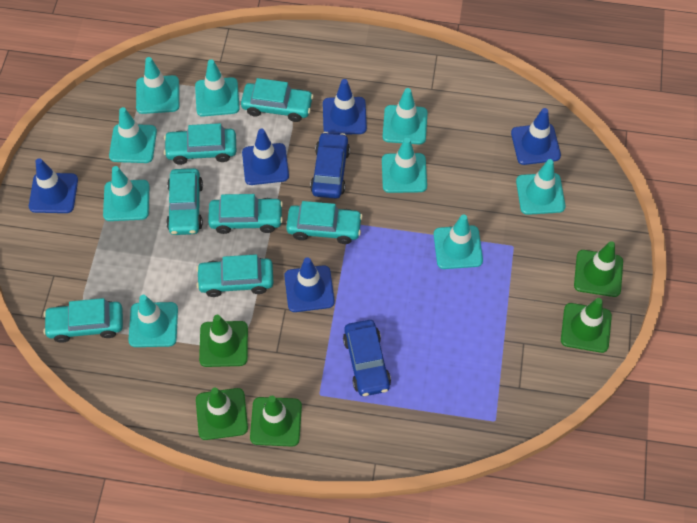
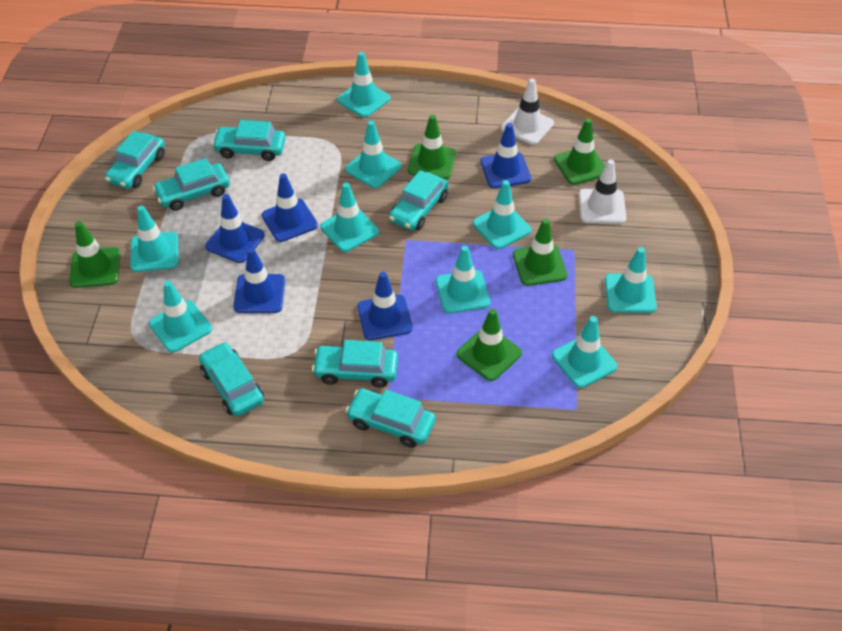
blue car: 2 -> 0
white traffic cone: 0 -> 2

